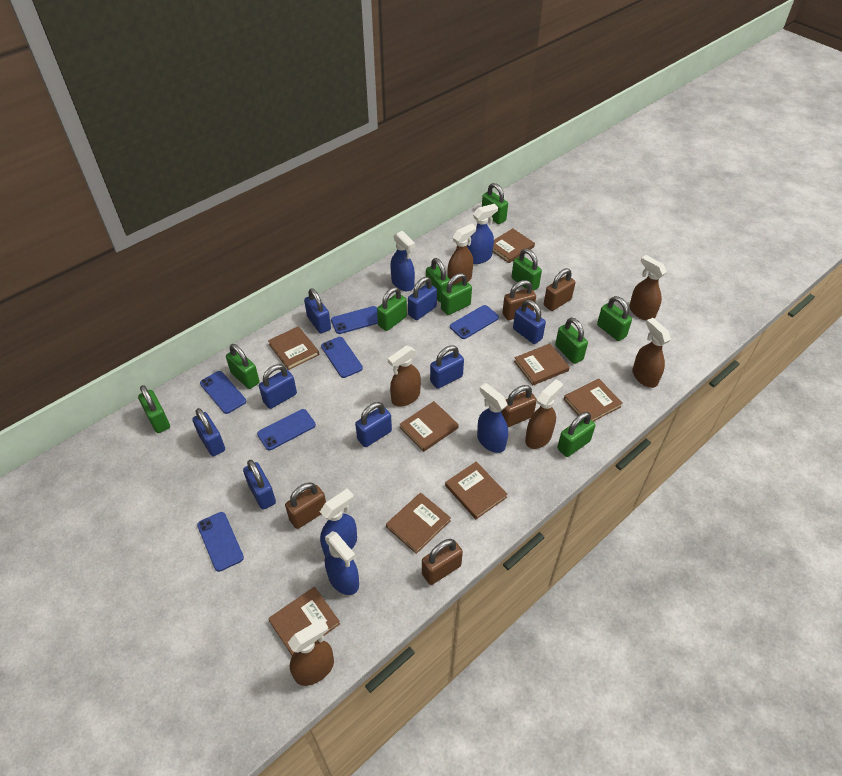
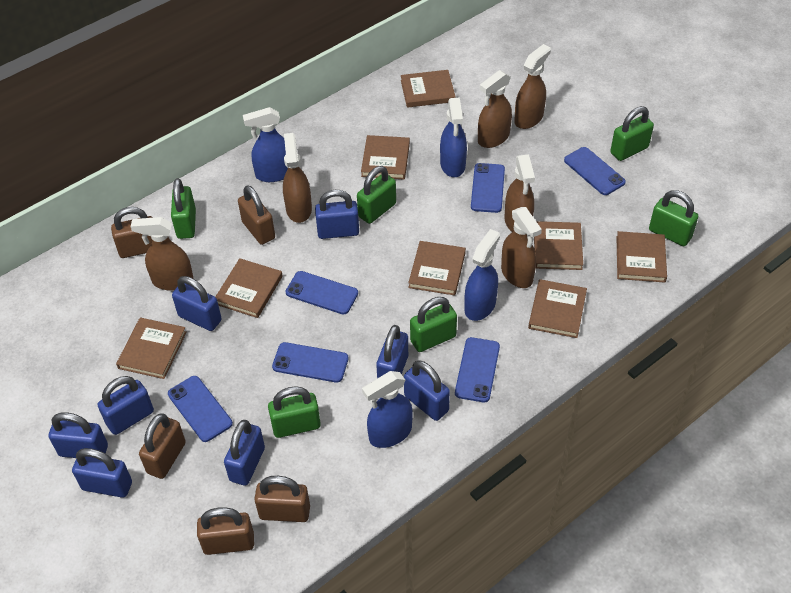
blue spray bottle: 5 -> 4
green padlock: 10 -> 6

